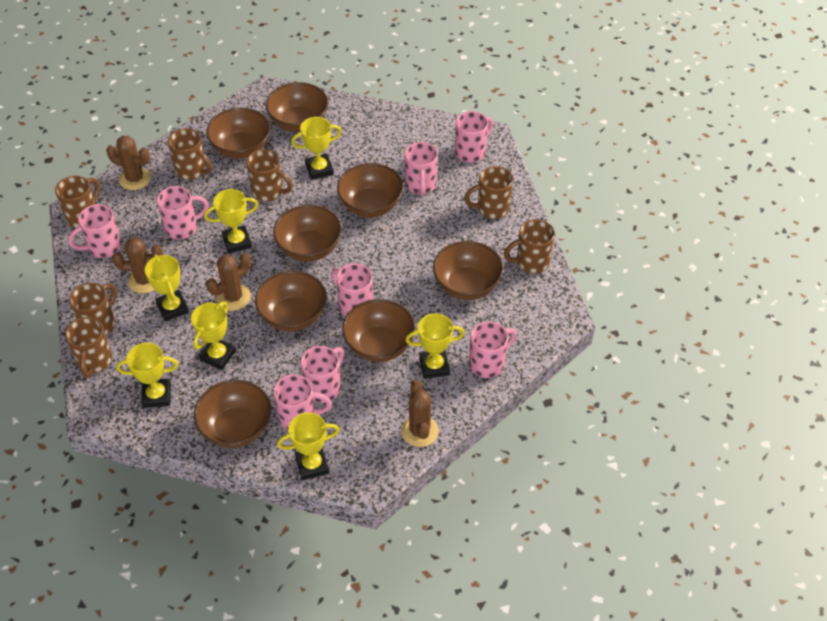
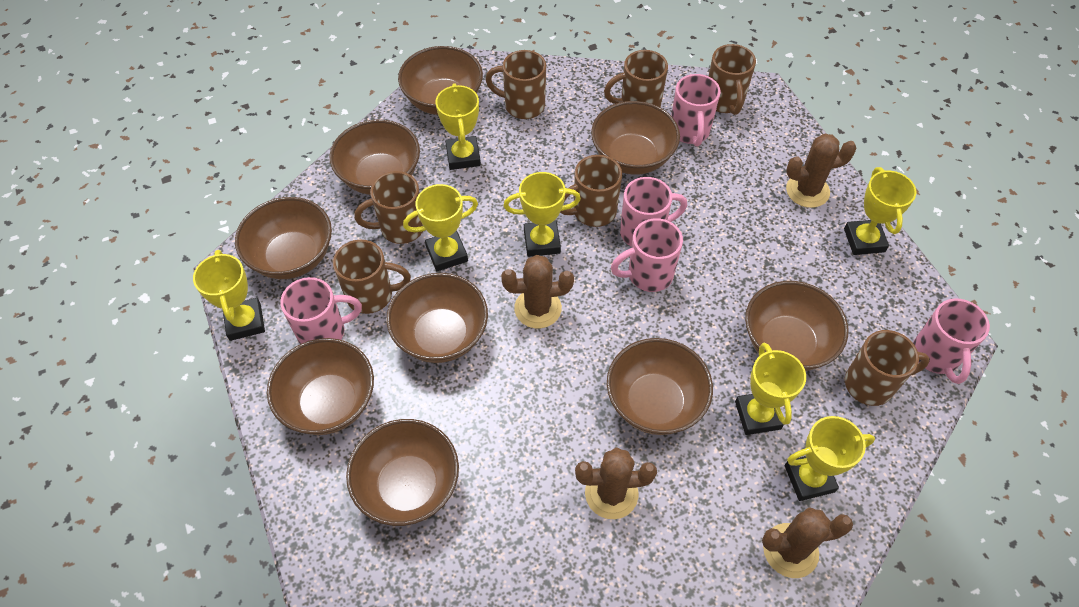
brown bowl: 8 -> 9
pink mug: 8 -> 5

